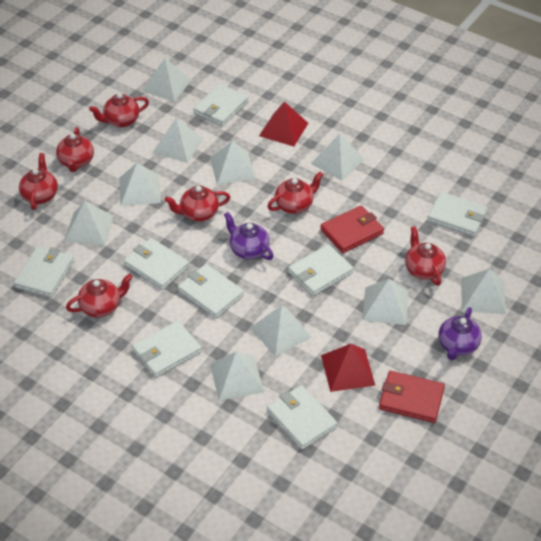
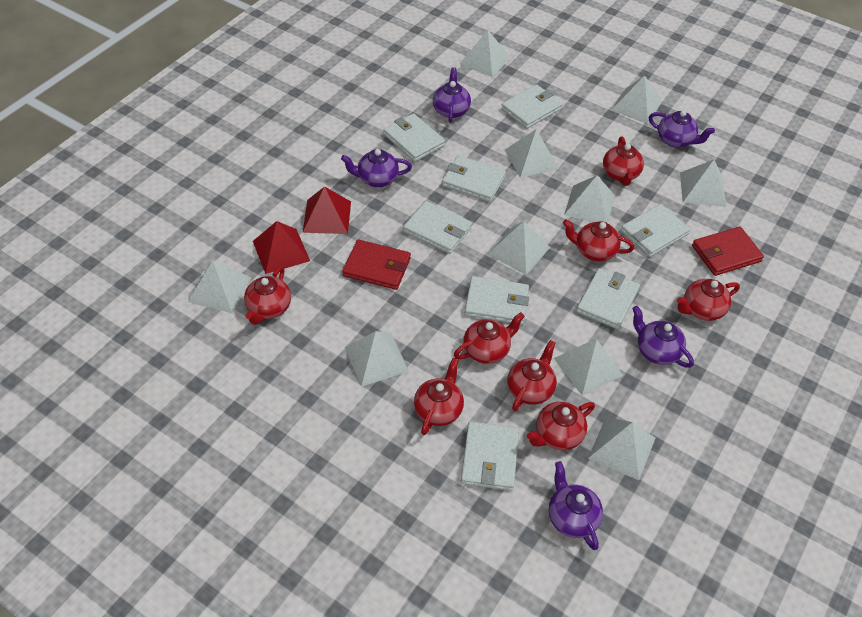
purple teapot: 2 -> 5
red teapot: 7 -> 8

